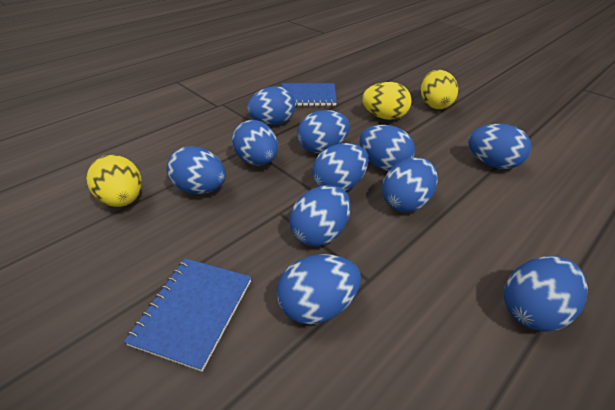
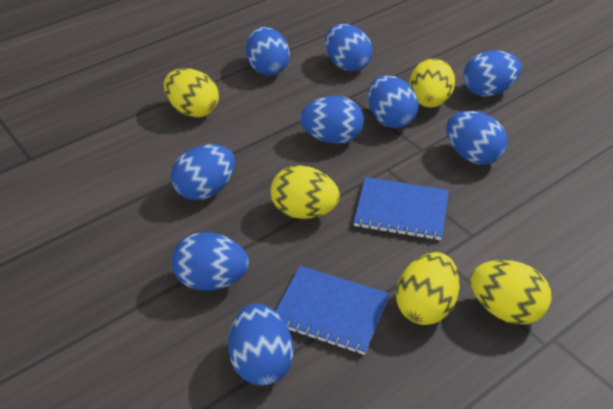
blue egg: 11 -> 9
yellow egg: 3 -> 5

